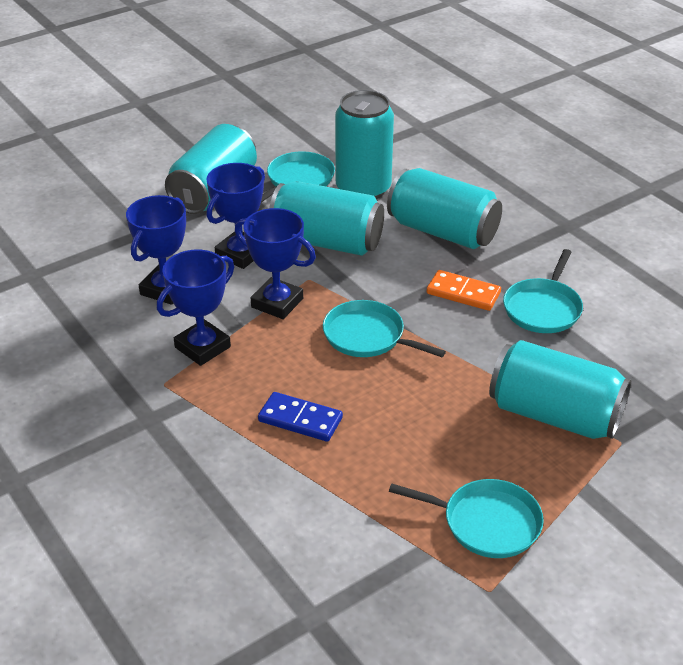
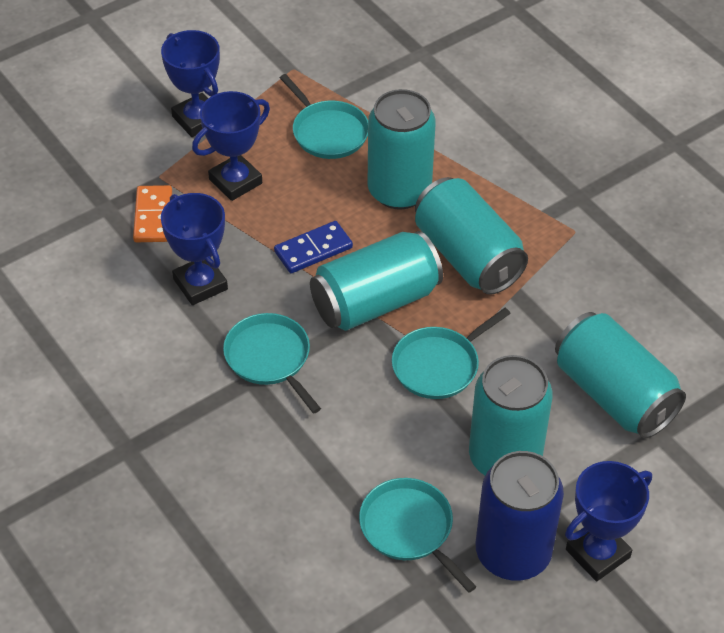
blue can: 0 -> 1

